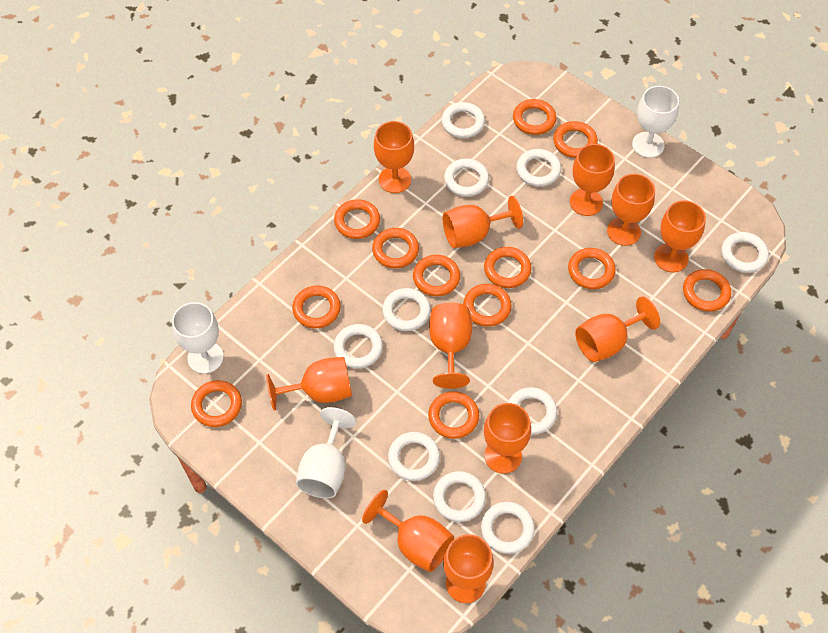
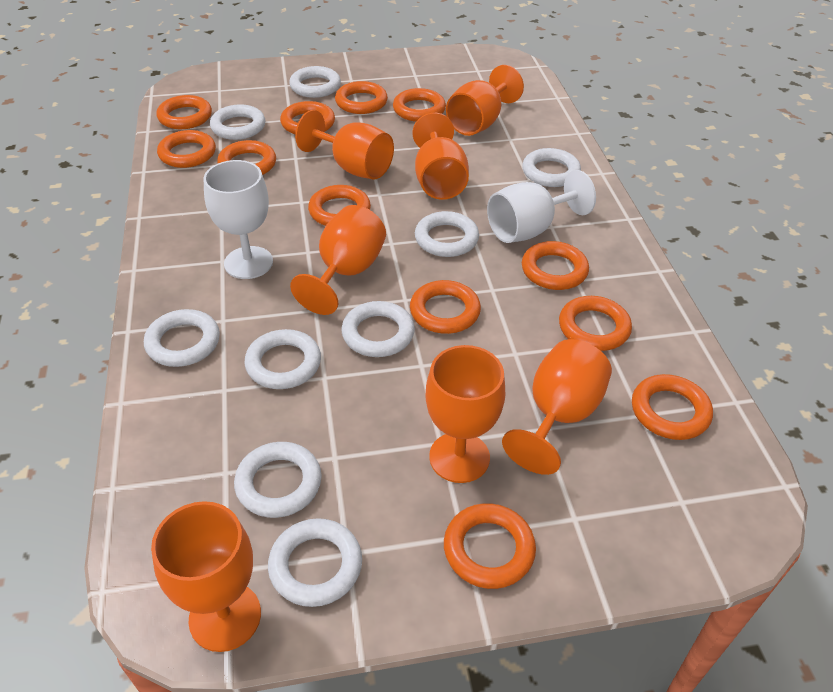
orange goblet: 11 -> 7
white goblet: 3 -> 2
white ring: 10 -> 9

